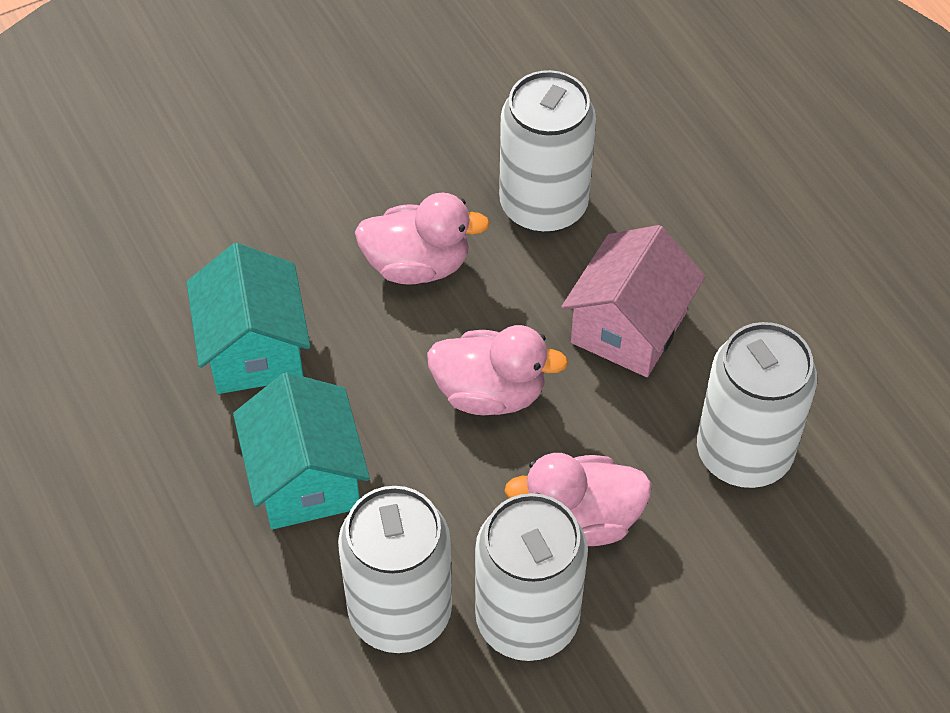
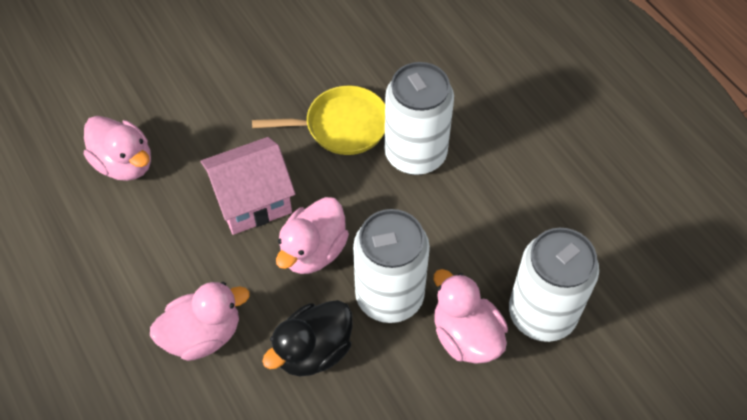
black duck: 0 -> 1
pink duck: 3 -> 4
turquoise house: 2 -> 0
white can: 4 -> 3
yellow pan: 0 -> 1

